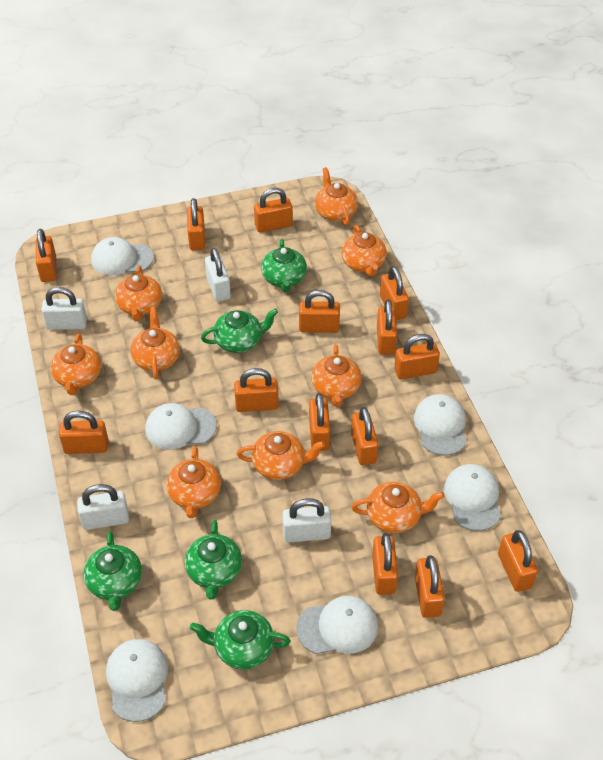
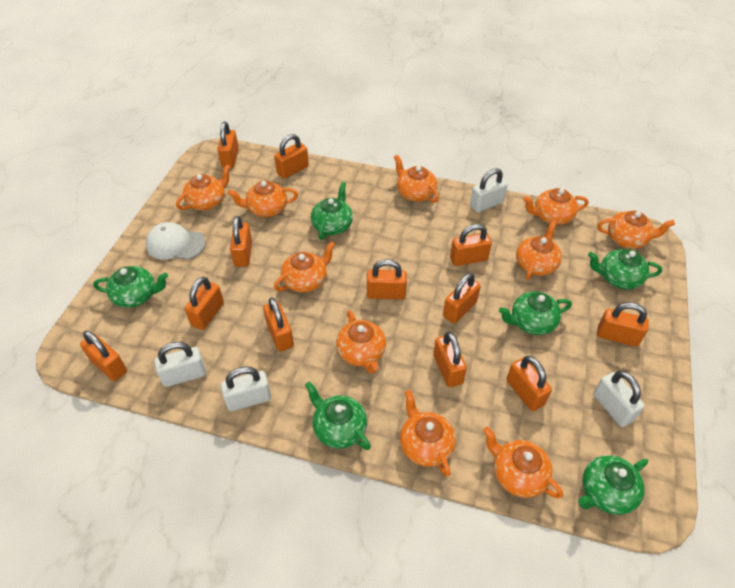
green teapot: 5 -> 6
orange padlock: 14 -> 12
orange teapot: 9 -> 10
white cap: 6 -> 1

